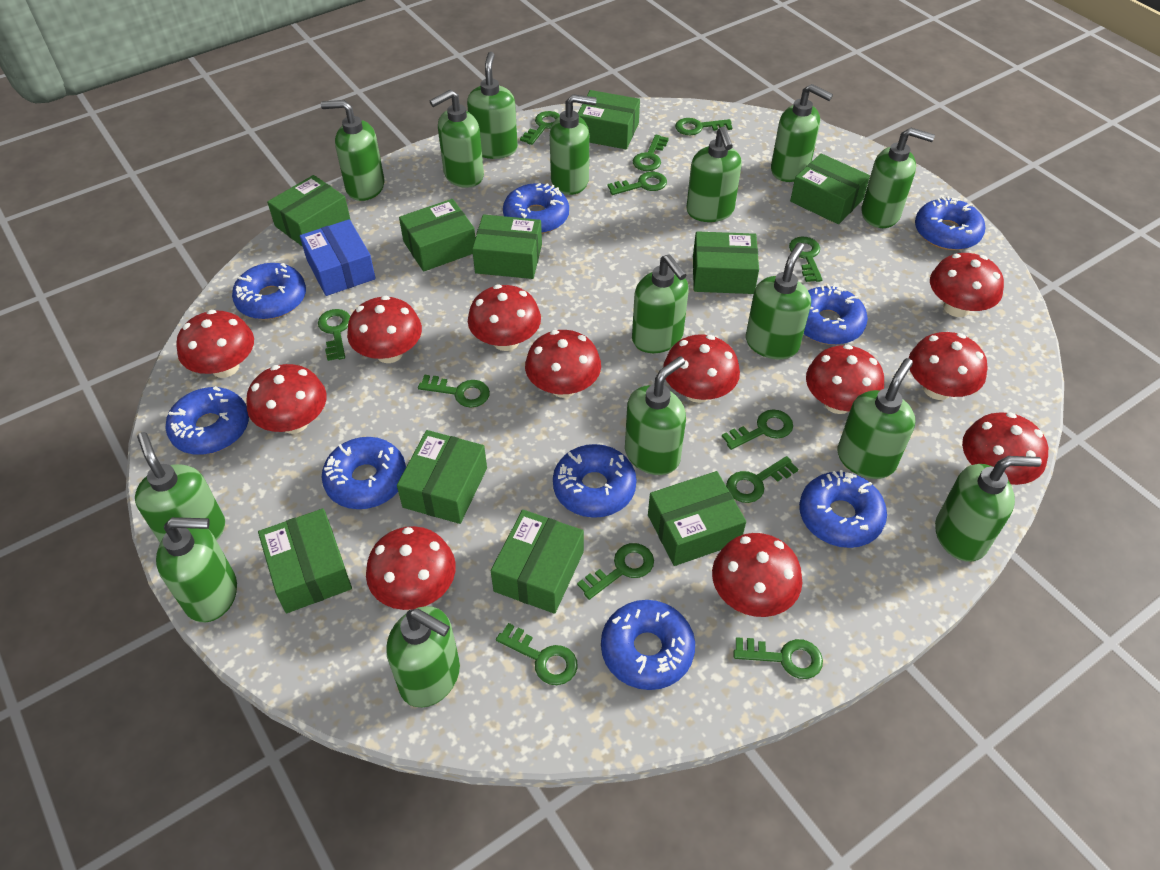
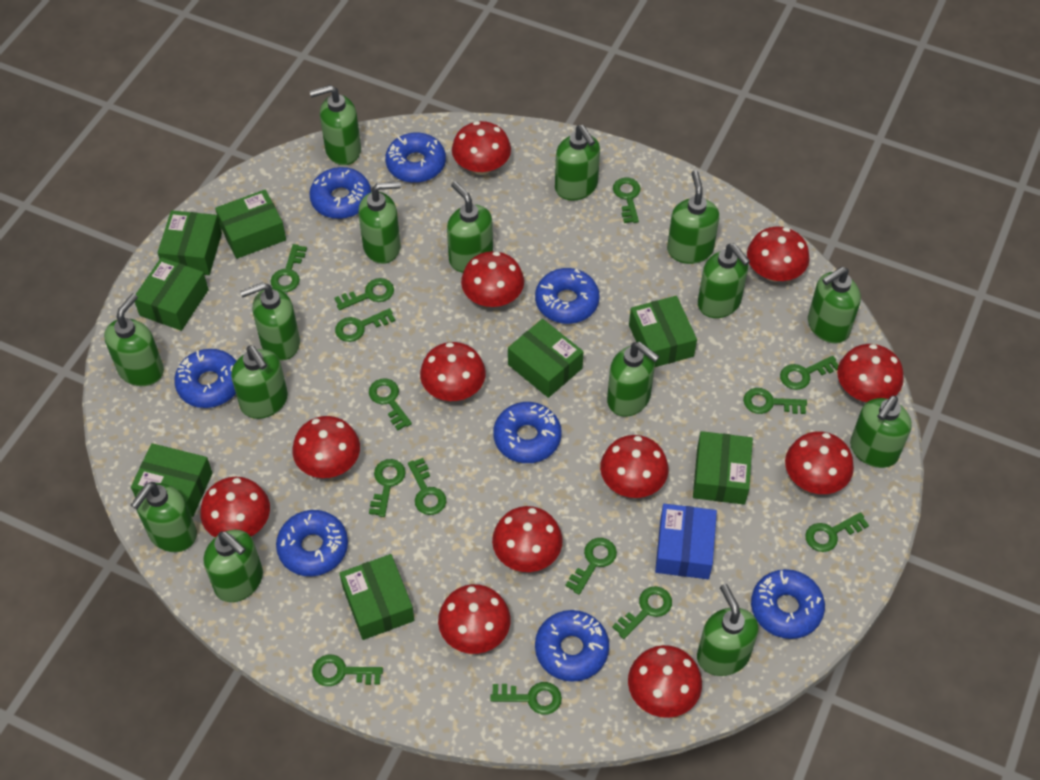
blue donut: 9 -> 8
green box: 10 -> 8
green key: 12 -> 14

